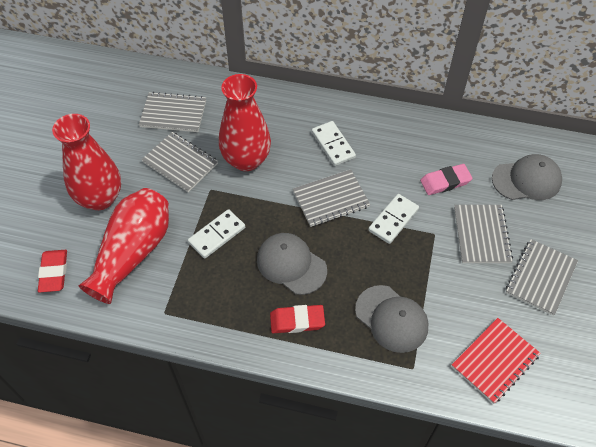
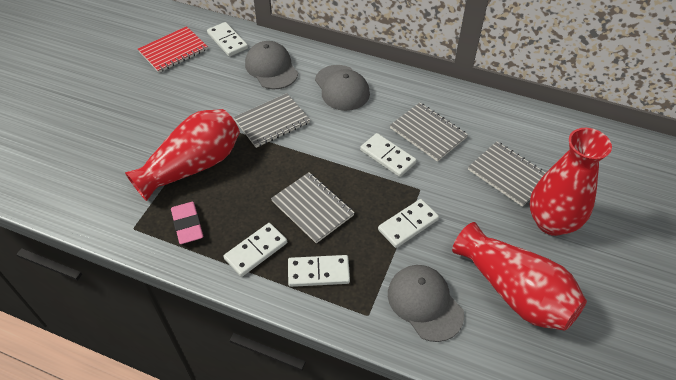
grey notebook: 5 -> 4
red eraser: 2 -> 0
white domino: 3 -> 5

